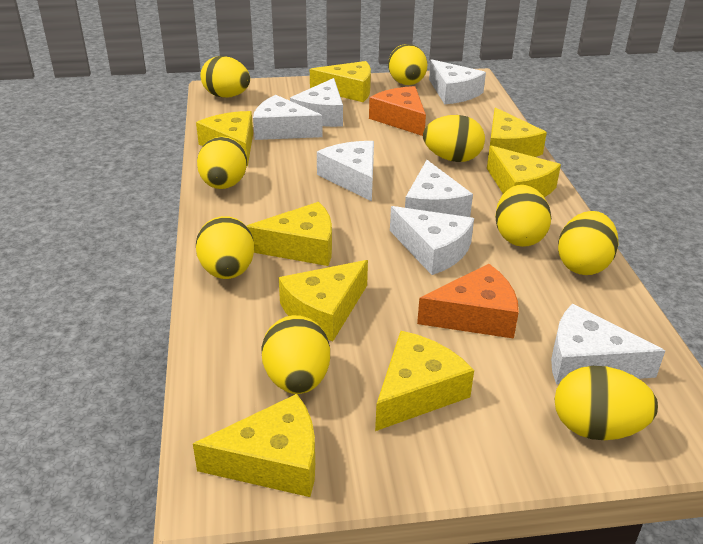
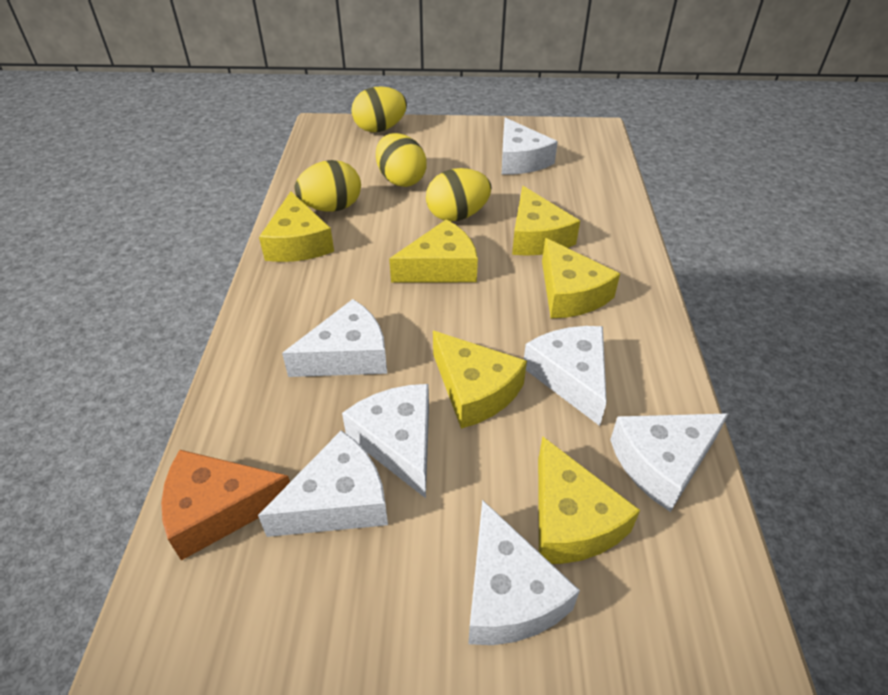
orange cheese: 2 -> 1
yellow cheese: 8 -> 6
yellow egg: 9 -> 4

